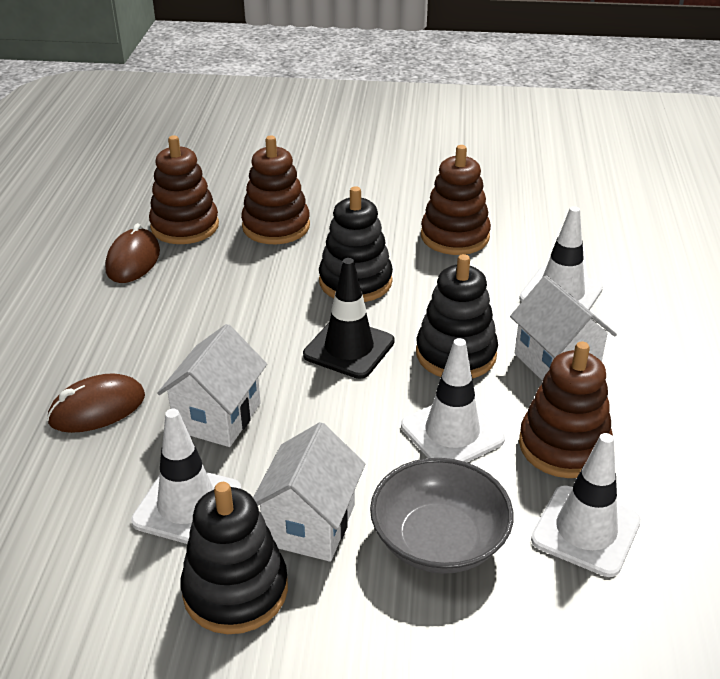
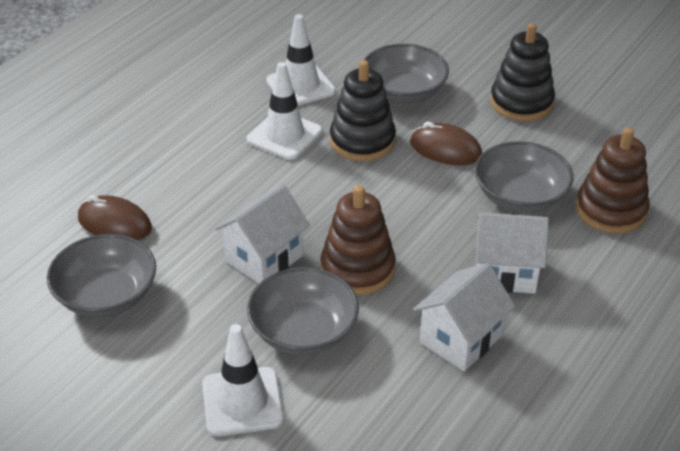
black stacking toy: 3 -> 2
black traffic cone: 1 -> 0
brown stacking toy: 4 -> 2
grey bowl: 1 -> 4
white traffic cone: 4 -> 3

